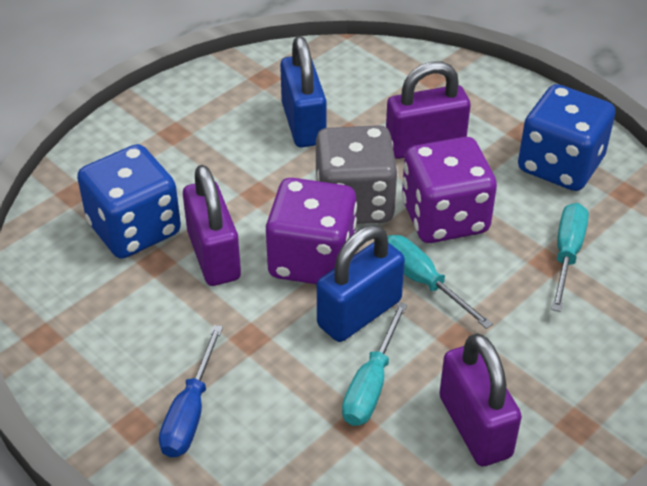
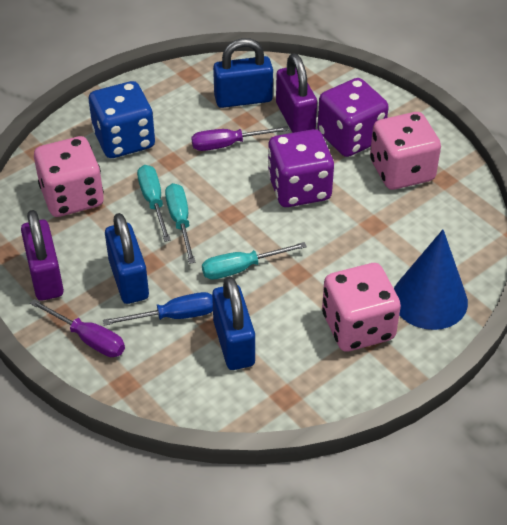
blue cone: 0 -> 1
blue dice: 2 -> 1
blue padlock: 2 -> 3
grey dice: 1 -> 0
pink dice: 0 -> 3
purple padlock: 3 -> 2
purple screwdriver: 0 -> 2

